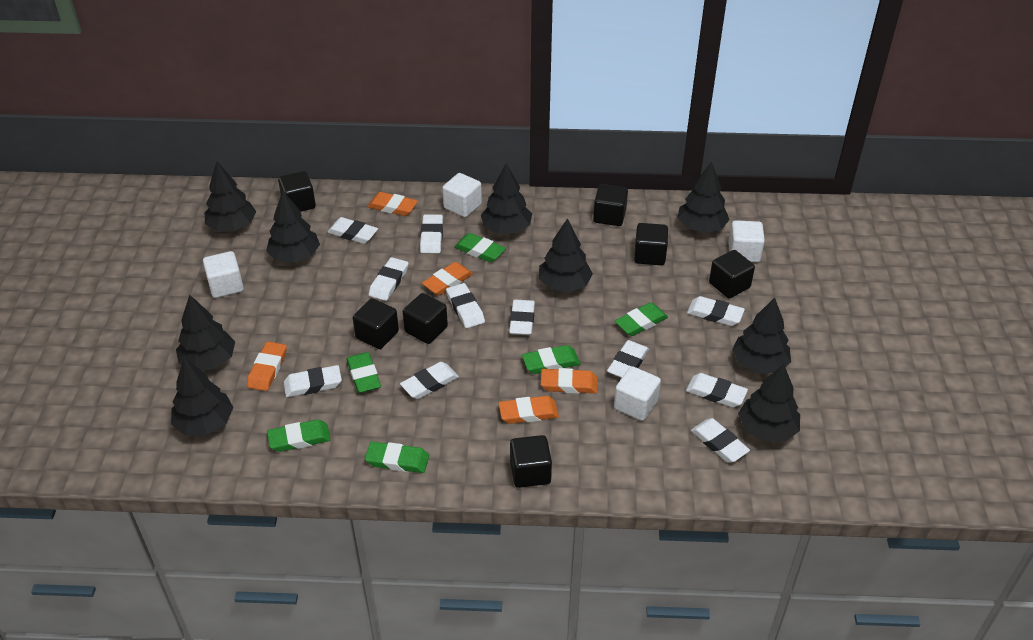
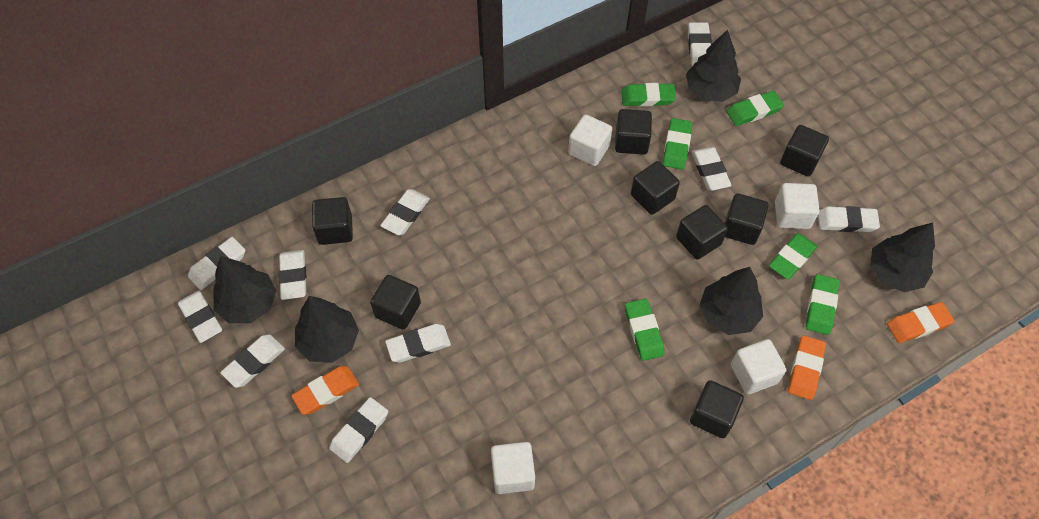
black cube: 7 -> 8
black tree: 9 -> 5
orange eraser: 5 -> 3
white eraser: 11 -> 10

